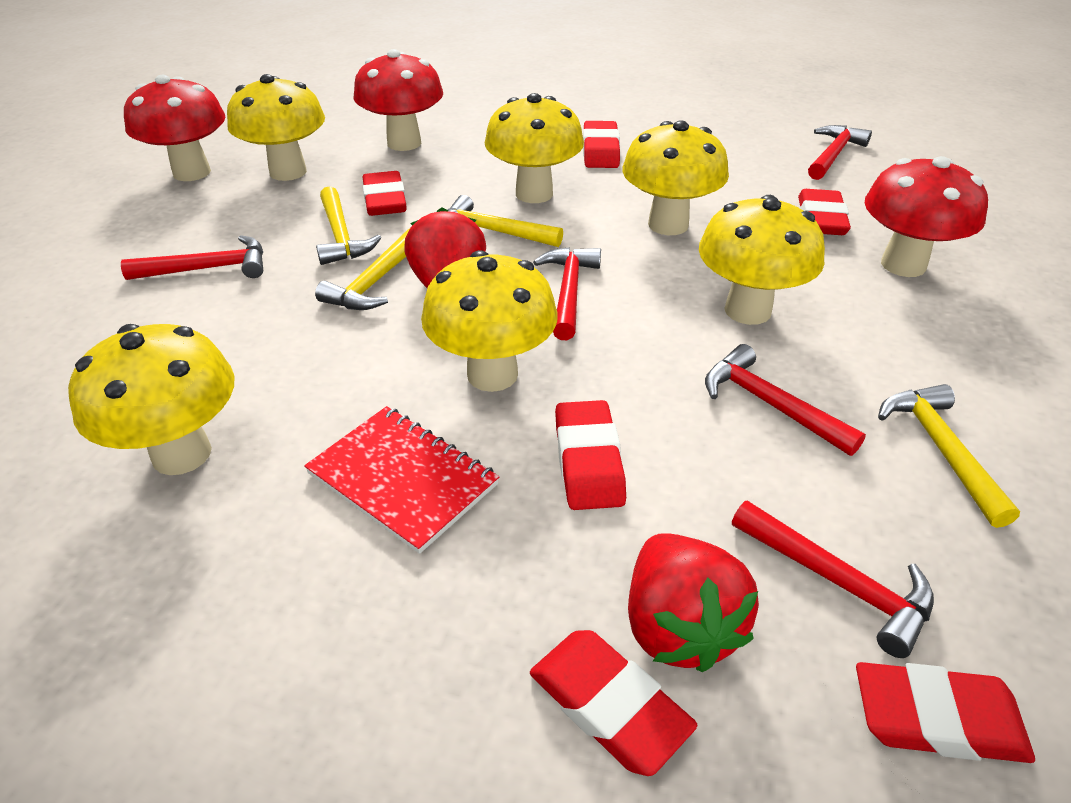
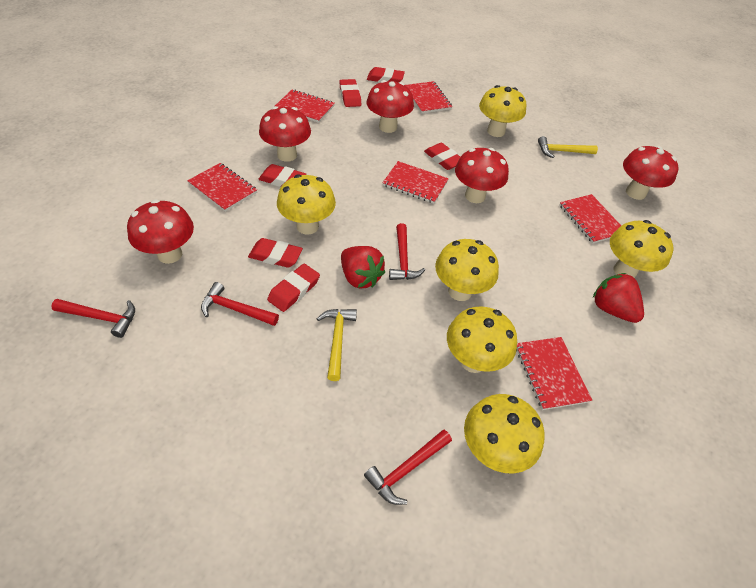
red hammer: 5 -> 4
red mushroom: 3 -> 5
red notebook: 1 -> 6
yellow hammer: 4 -> 2

